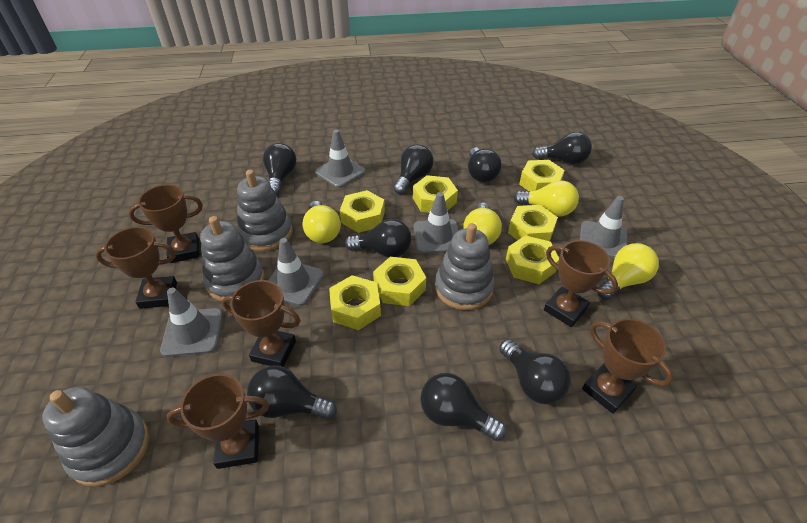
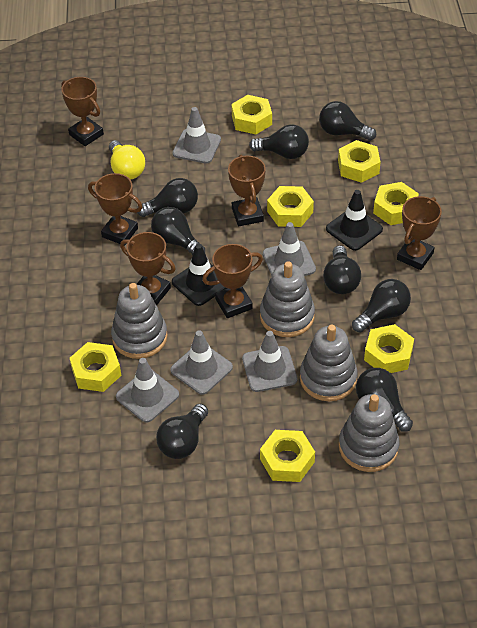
black traffic cone: 0 -> 2
yellow light bulb: 4 -> 1

